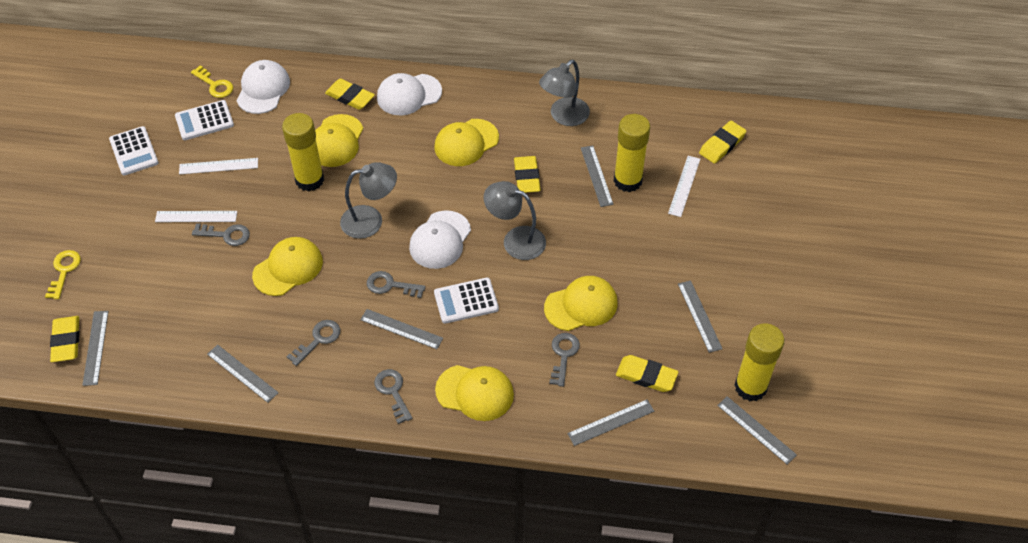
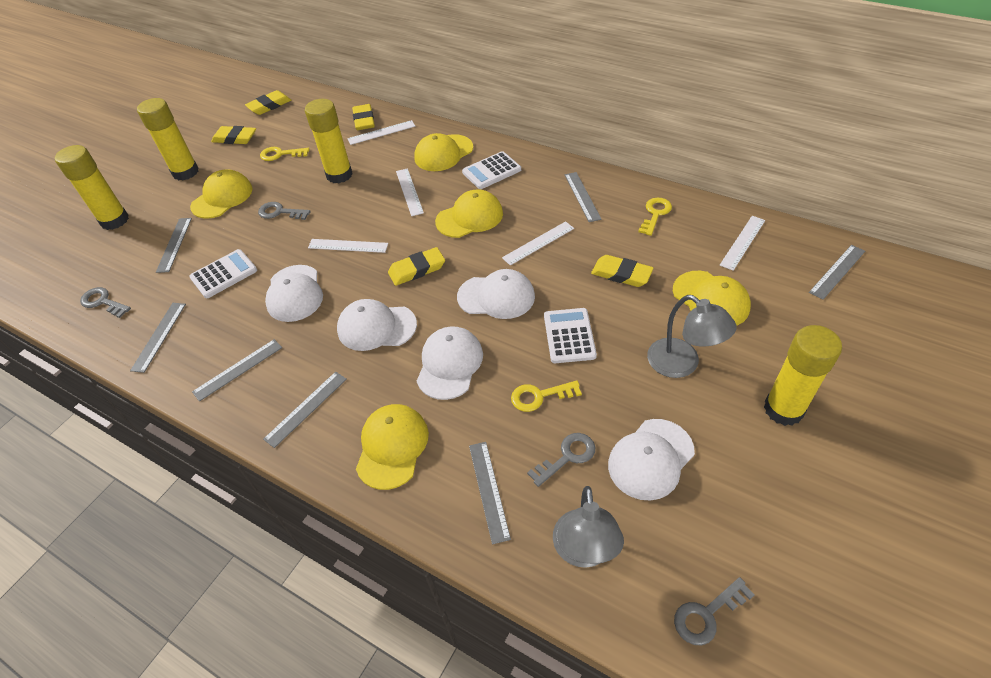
grey key: 5 -> 4
grey lamp: 3 -> 2
white cap: 3 -> 5
white ruler: 3 -> 5
yellow glue stick: 3 -> 4
yellow key: 2 -> 3

